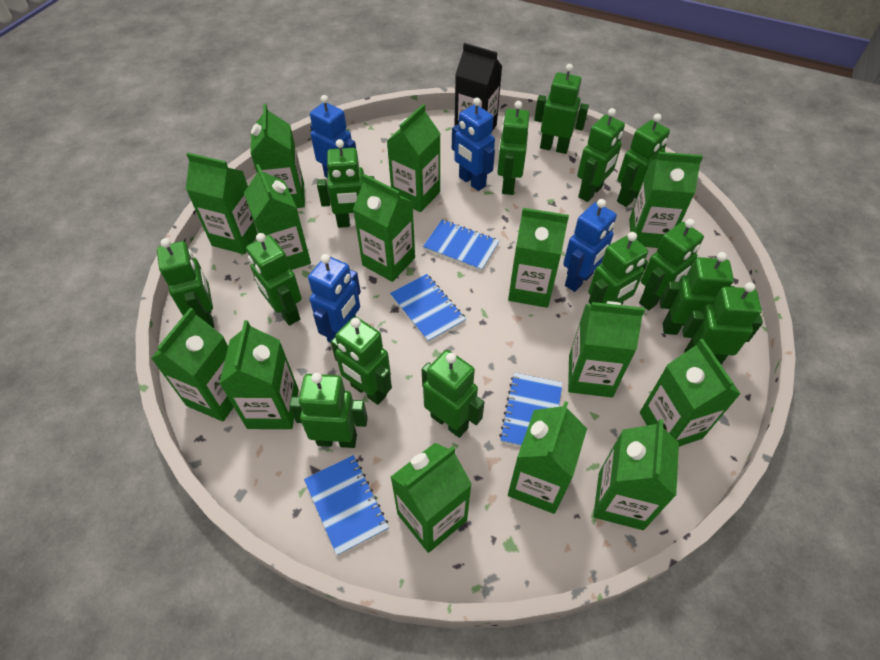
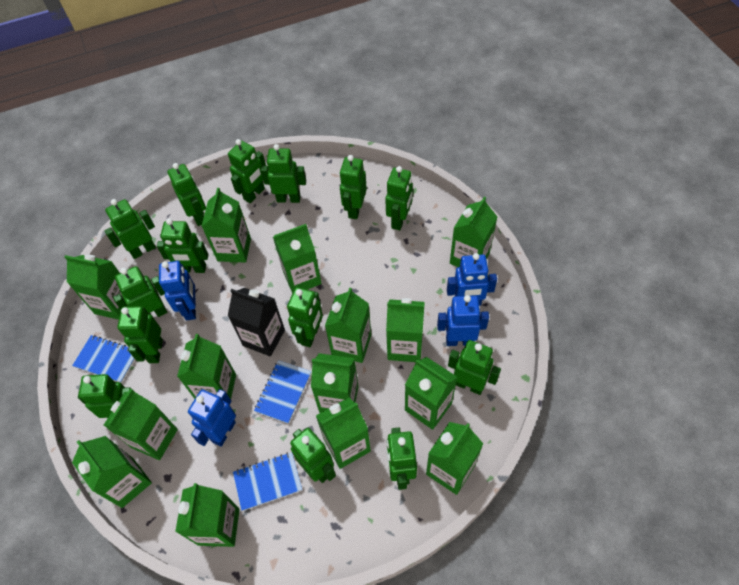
blue notebook: 4 -> 3

